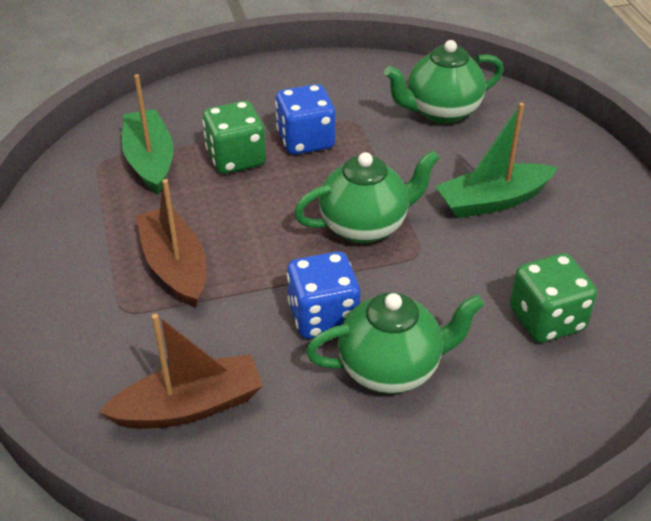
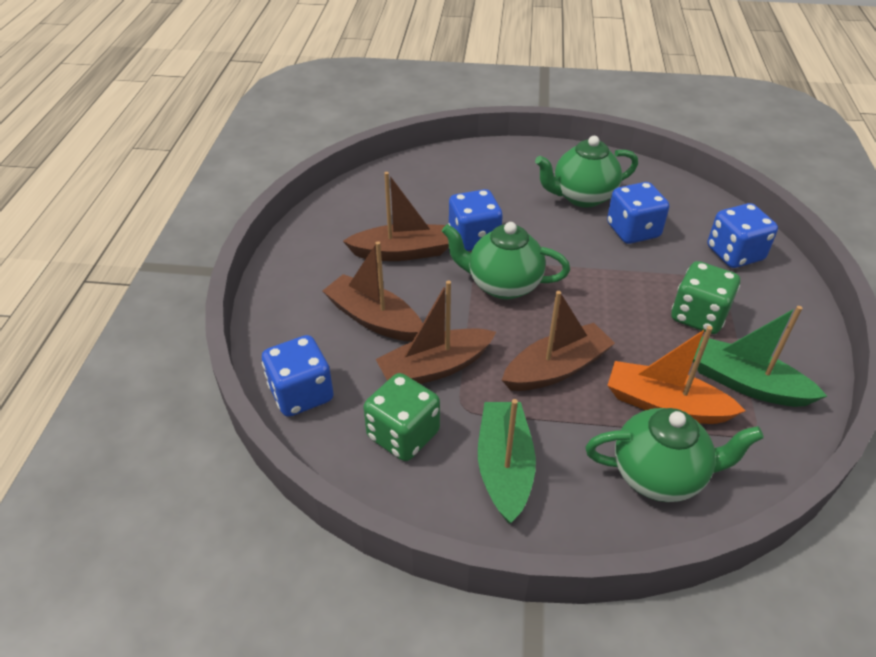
blue dice: 2 -> 4
brown boat: 2 -> 4
orange boat: 0 -> 1

